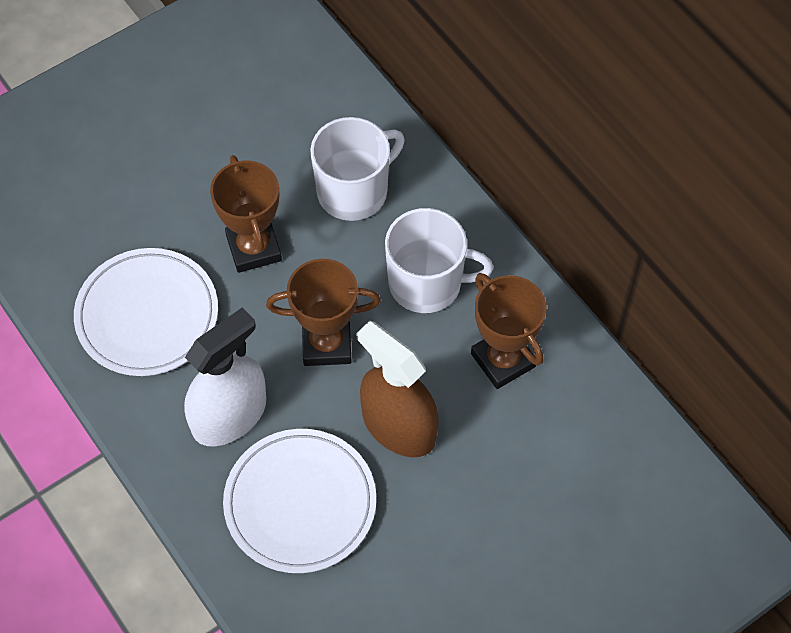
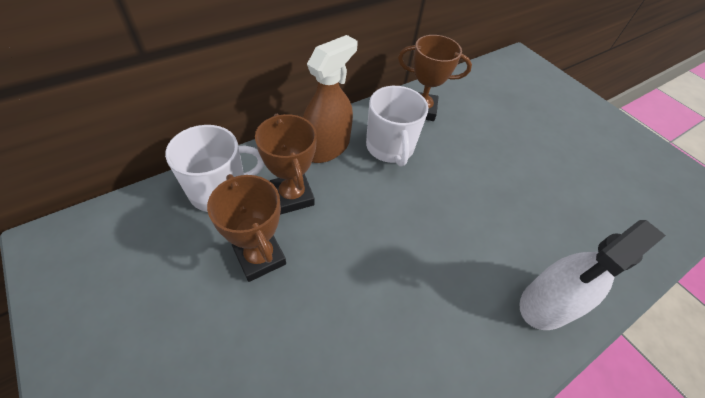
white plate: 2 -> 0

